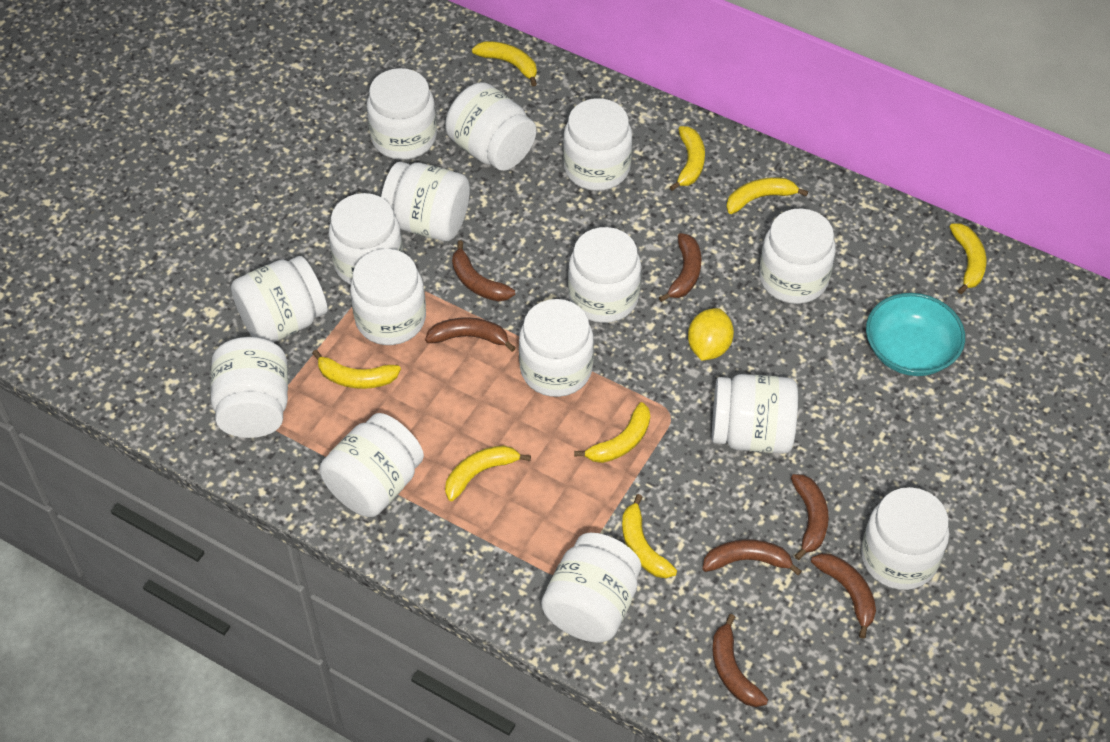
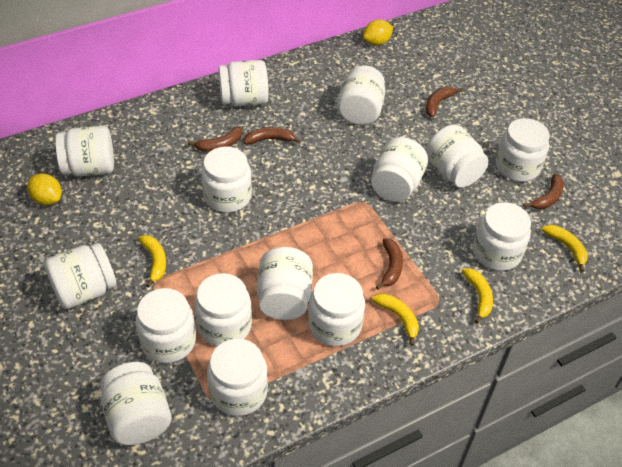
brown banana: 7 -> 5
turquoise bowl: 1 -> 0
yellow banana: 8 -> 4
yellow lemon: 1 -> 2

